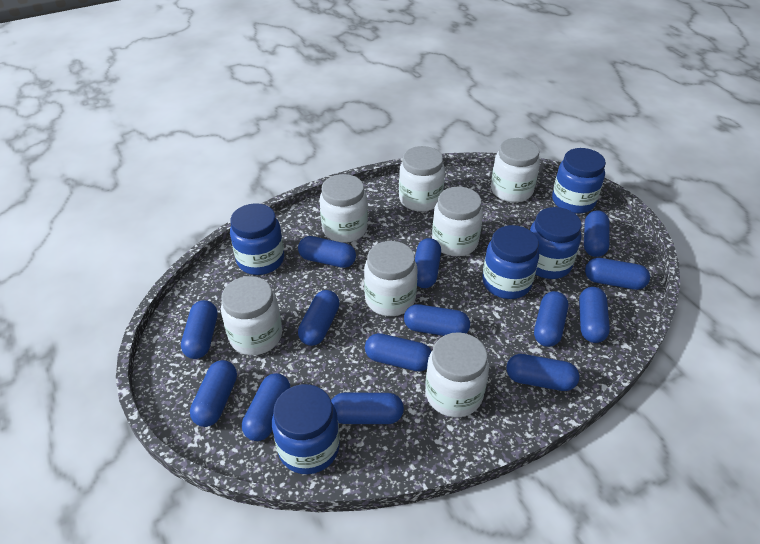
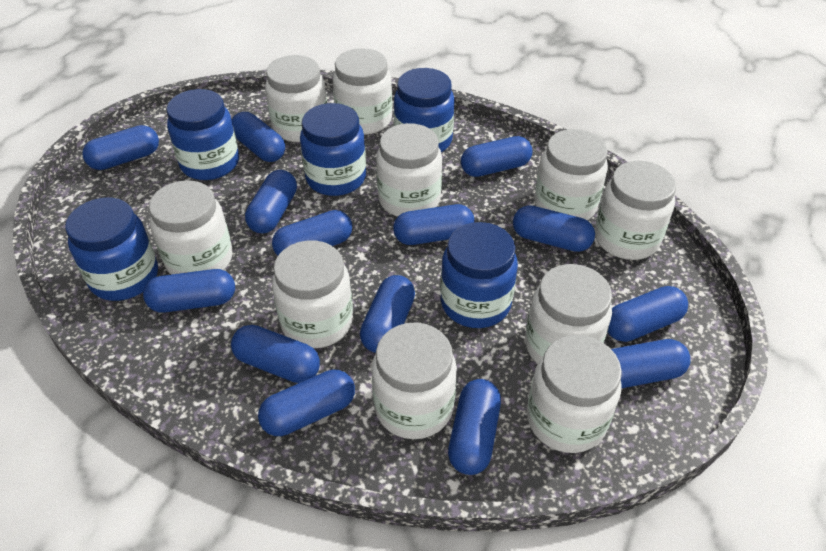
white jar: 7 -> 10

